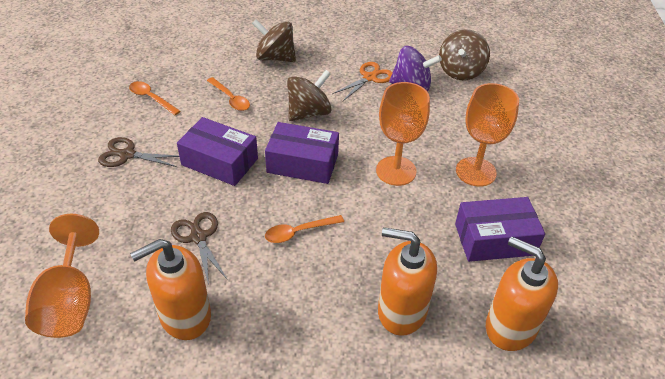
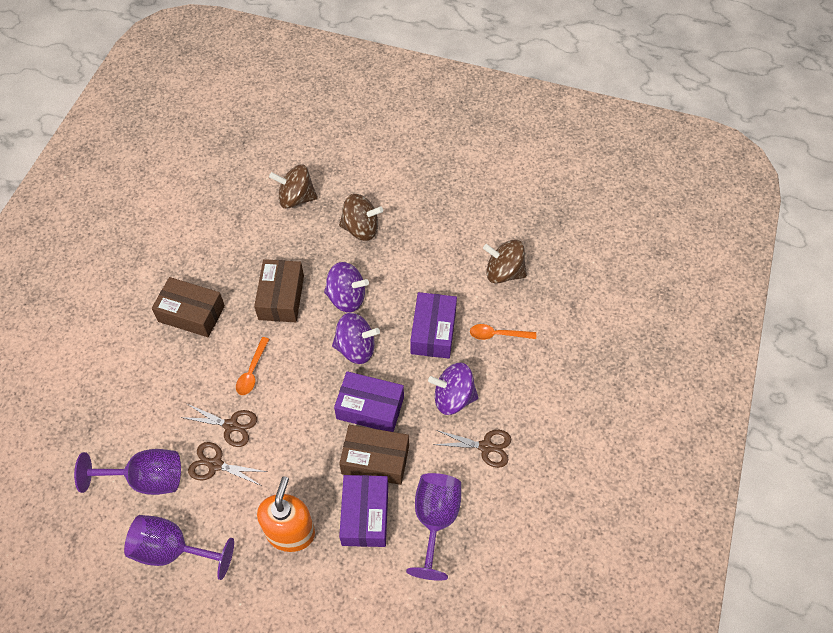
brown box: 0 -> 3
brown scissors: 2 -> 3
orange goblet: 3 -> 0
orange scissors: 1 -> 0
orange soap dispenser: 3 -> 1
orange spoon: 3 -> 2
purple goblet: 0 -> 3
purple spinning top: 1 -> 3

